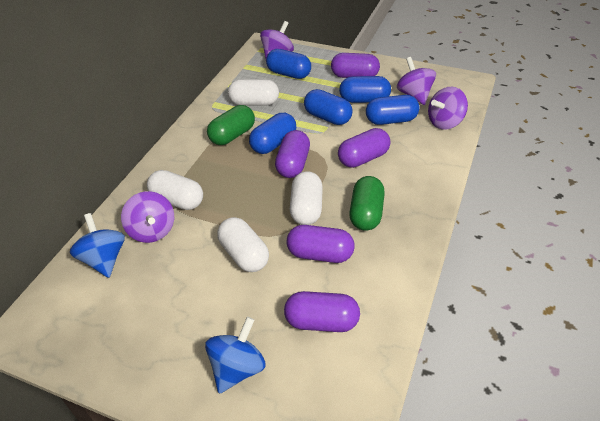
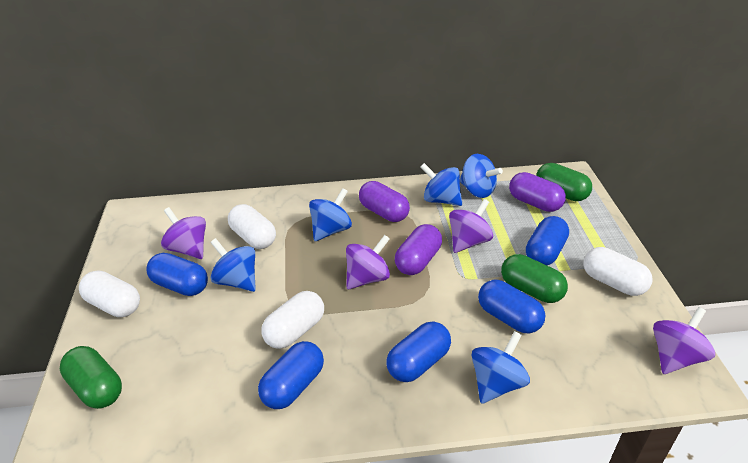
blue spinning top: 2 -> 5
green capsule: 2 -> 3
purple capsule: 5 -> 3

